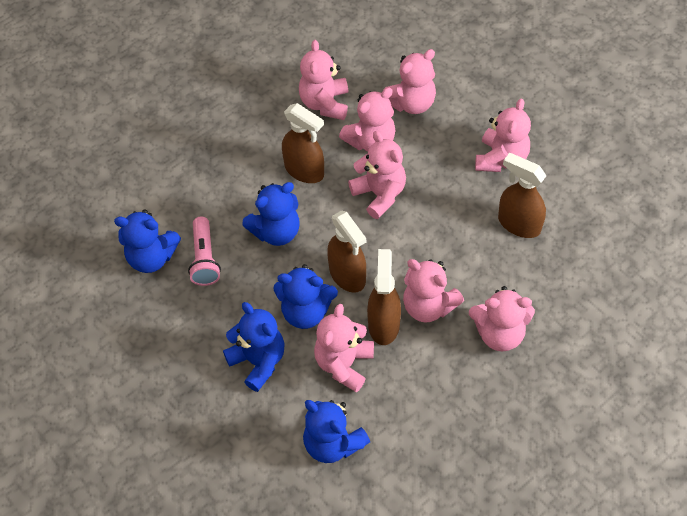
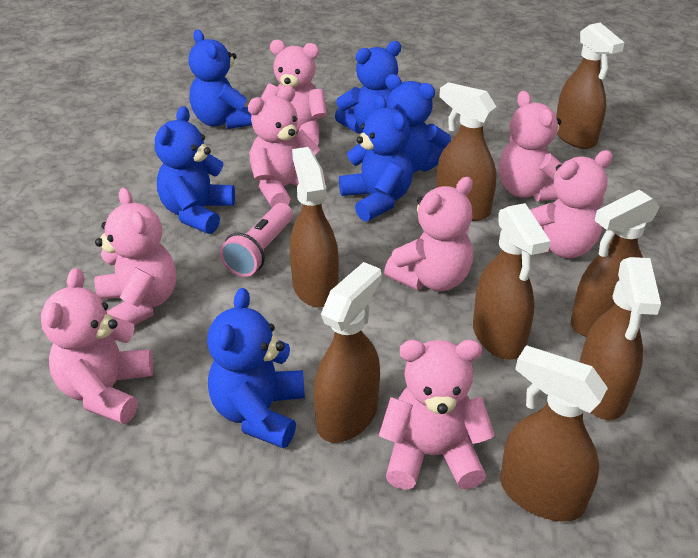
blue teddy bear: 5 -> 6
brown spray bottle: 4 -> 8

